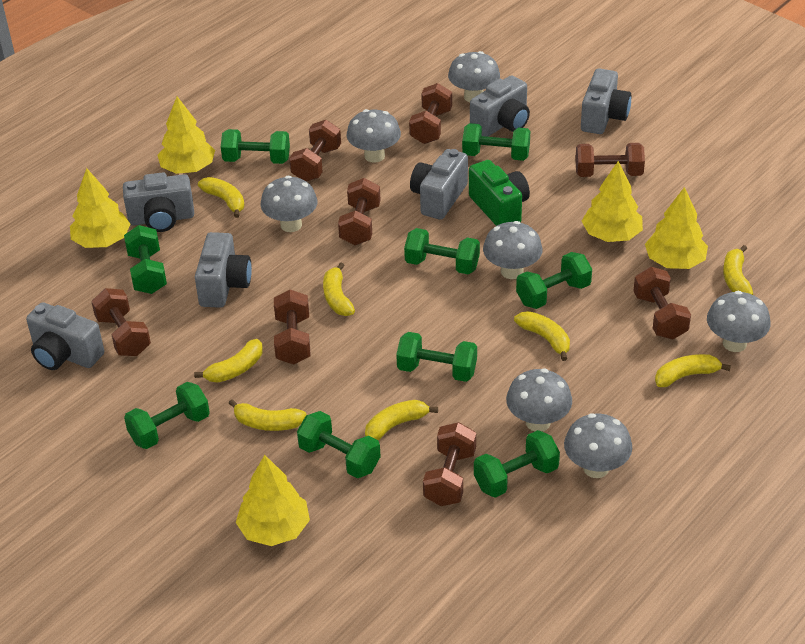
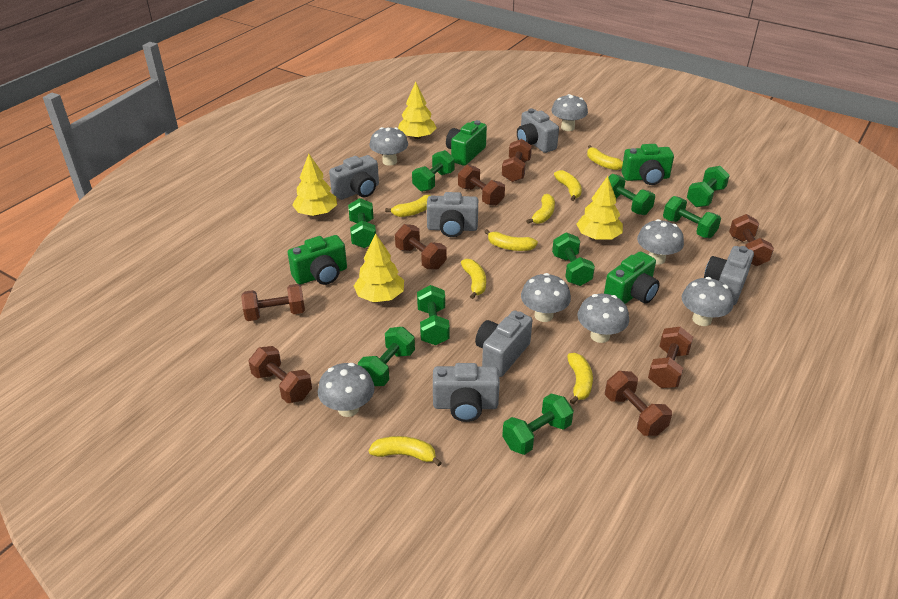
green camera: 1 -> 4
yellow tree: 5 -> 4

